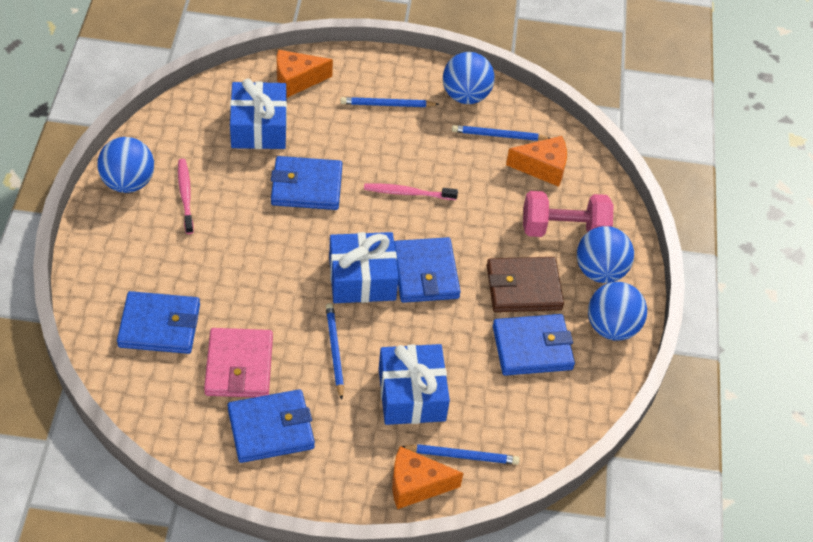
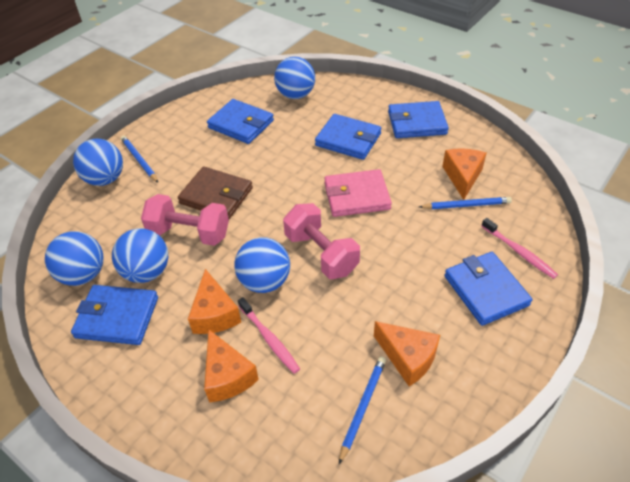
blue ball: 4 -> 5
blue gift: 3 -> 0
blue pencil: 4 -> 3
orange cheese: 3 -> 4
pink dumbbell: 1 -> 2

